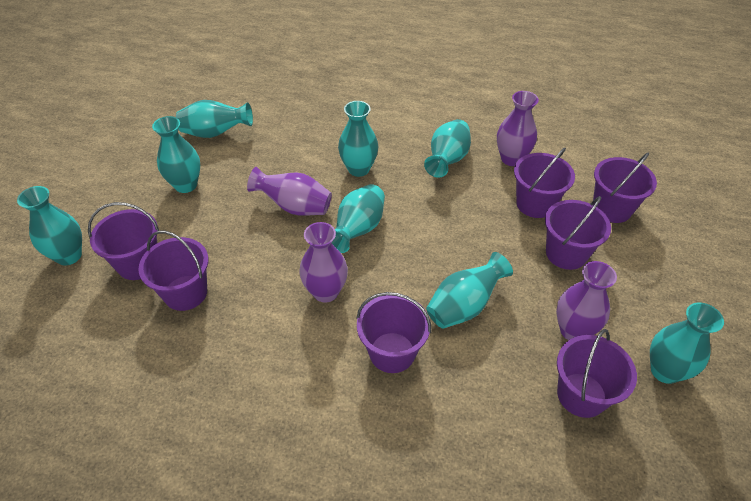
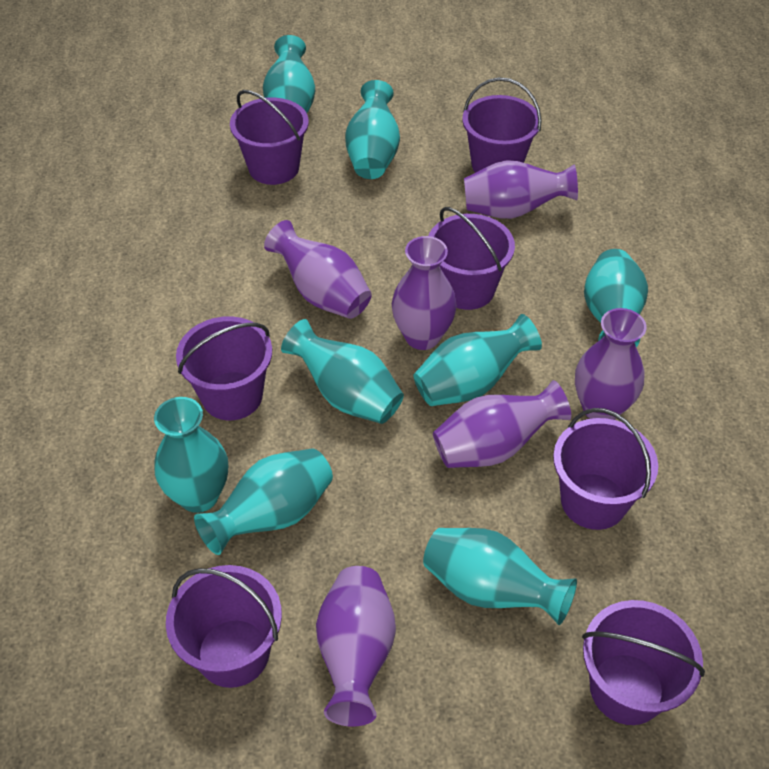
purple vase: 4 -> 6

